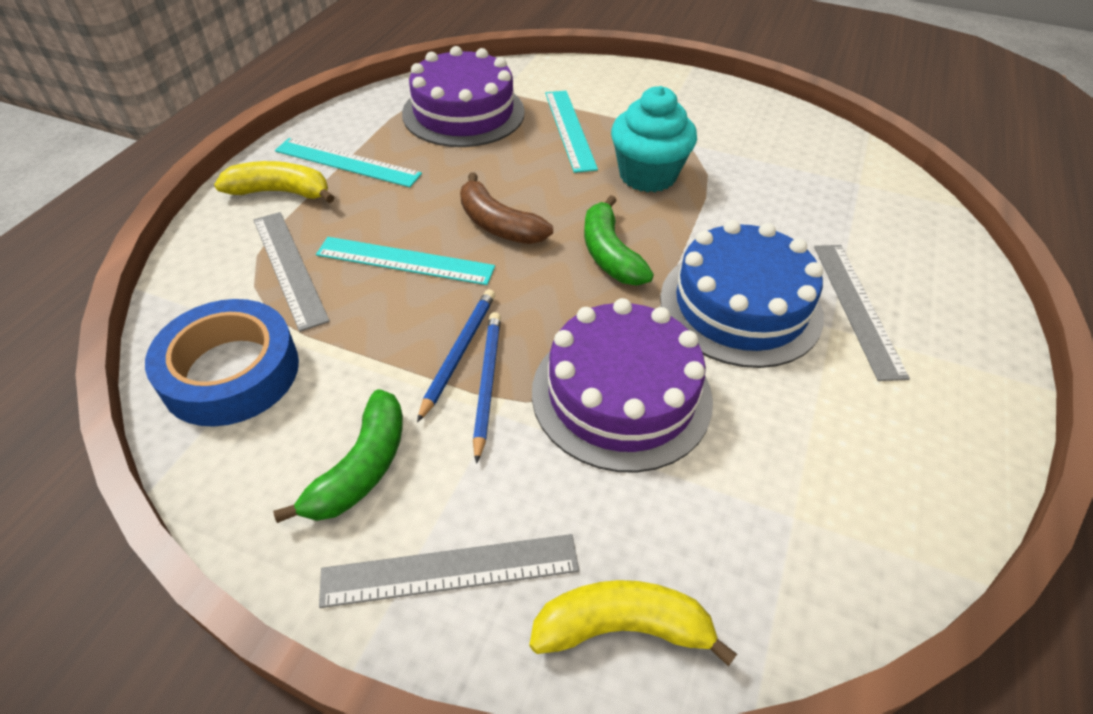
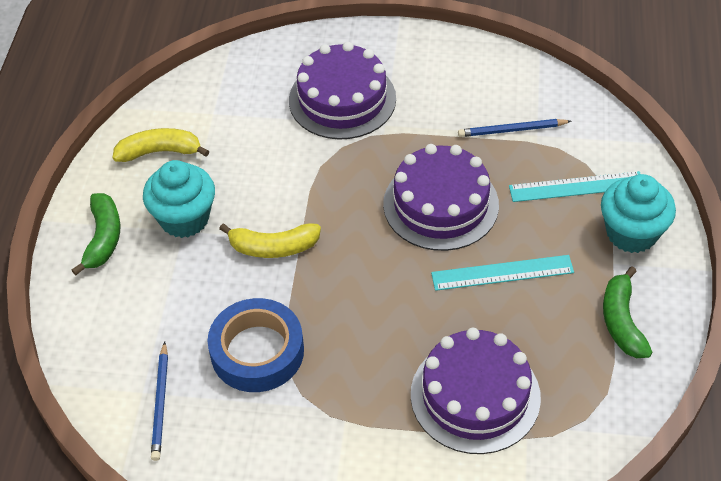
blue cake: 1 -> 0
brown banana: 1 -> 0
grey ruler: 3 -> 0
purple cake: 2 -> 3
turquoise cupcake: 1 -> 2
turquoise ruler: 3 -> 2

